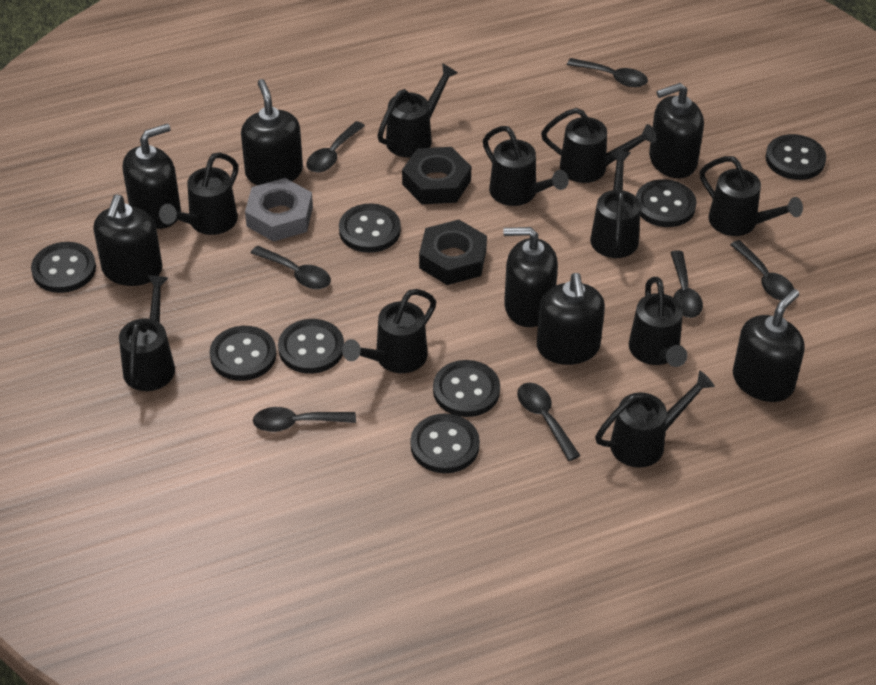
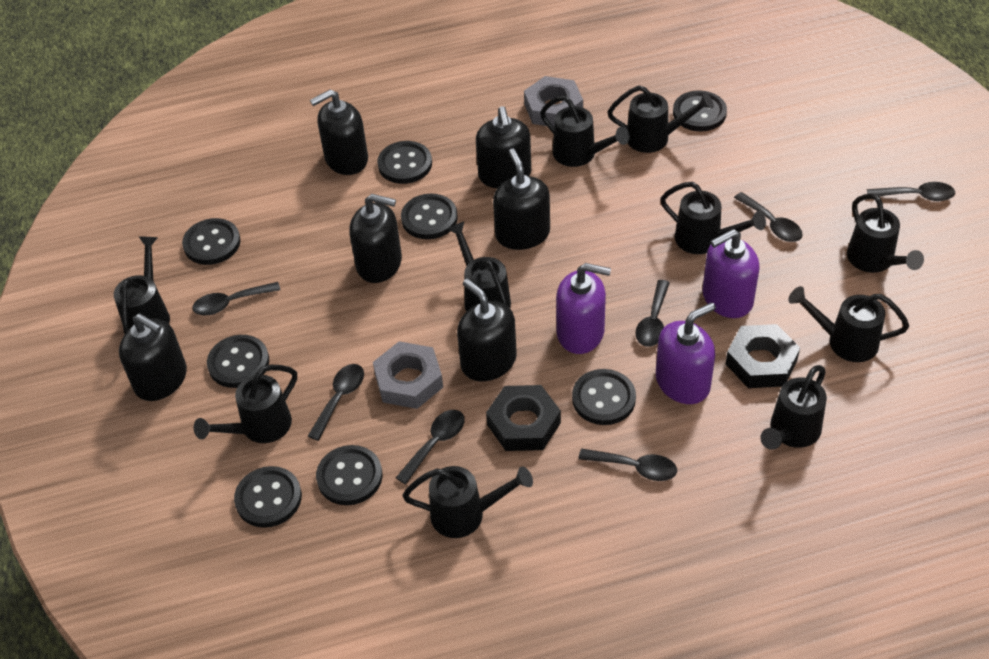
black soap dispenser: 7 -> 6
grey nut: 1 -> 2
purple soap dispenser: 0 -> 3

